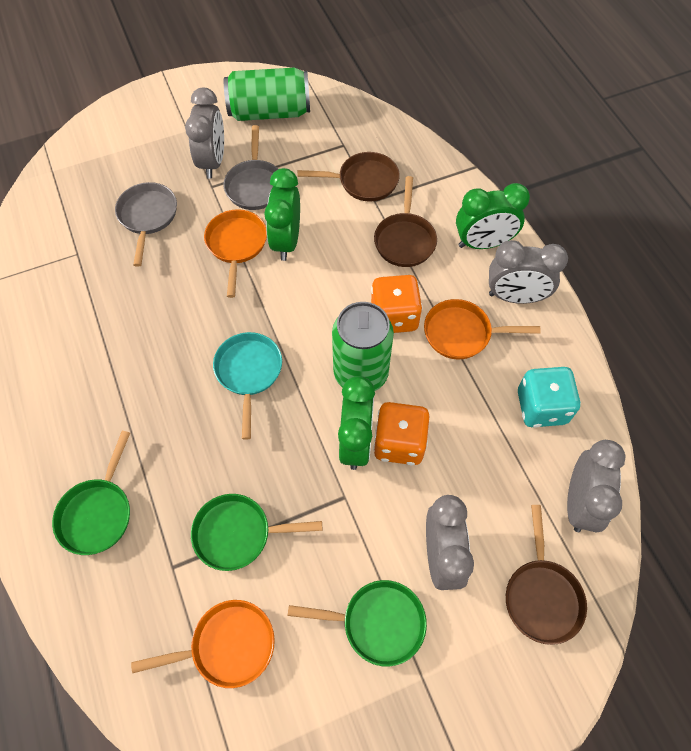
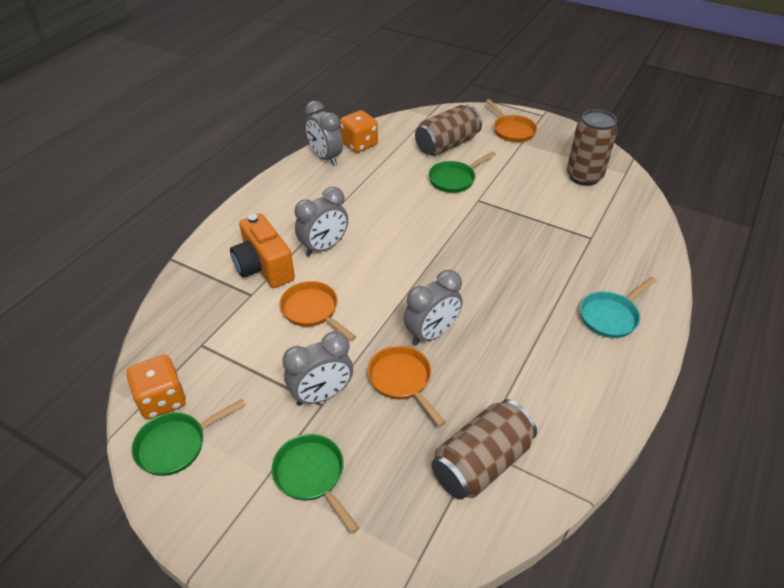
brown can: 0 -> 3
brown pan: 3 -> 0
green can: 2 -> 0
green clock: 3 -> 0
grey pan: 2 -> 0
orange camera: 0 -> 1
turquoise dice: 1 -> 0

